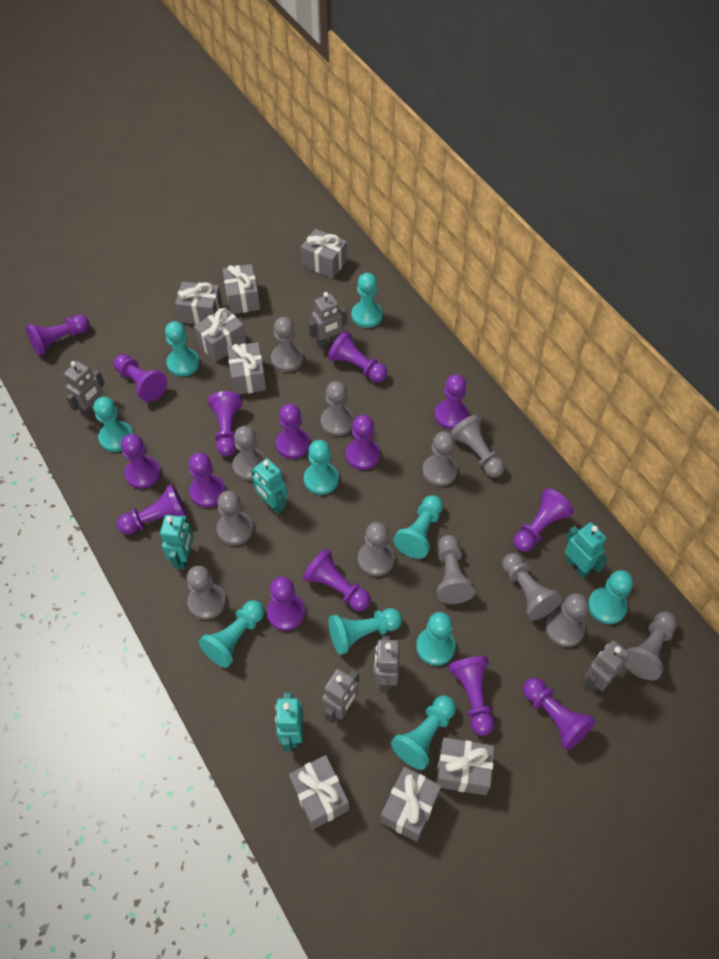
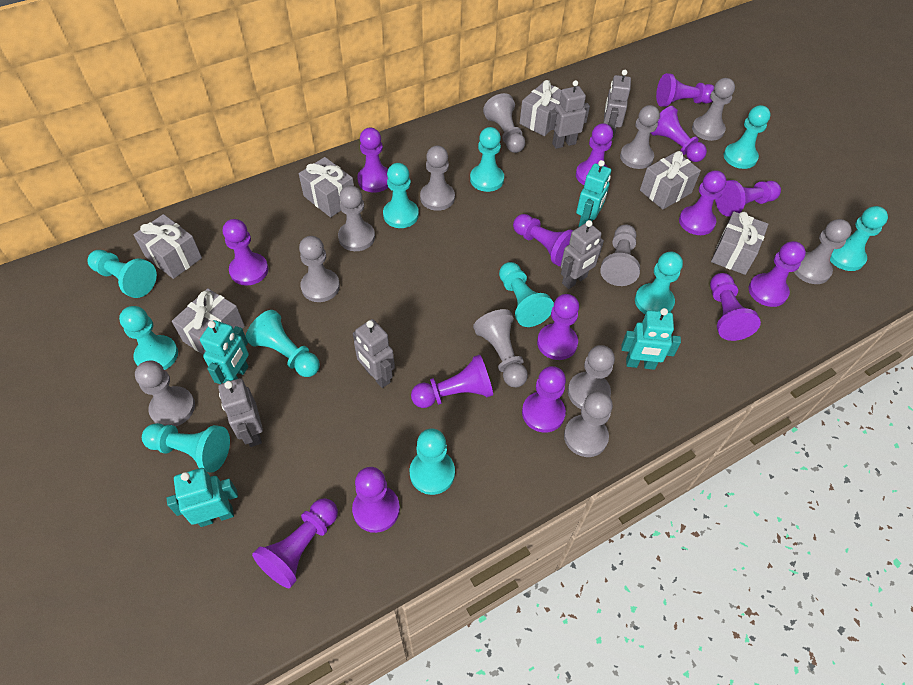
grey gift: 8 -> 6
turquoise pawn: 10 -> 11

